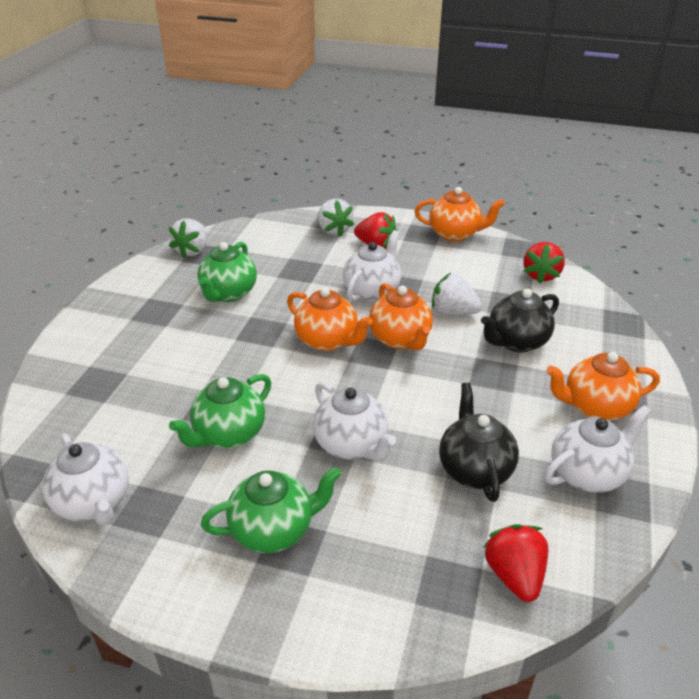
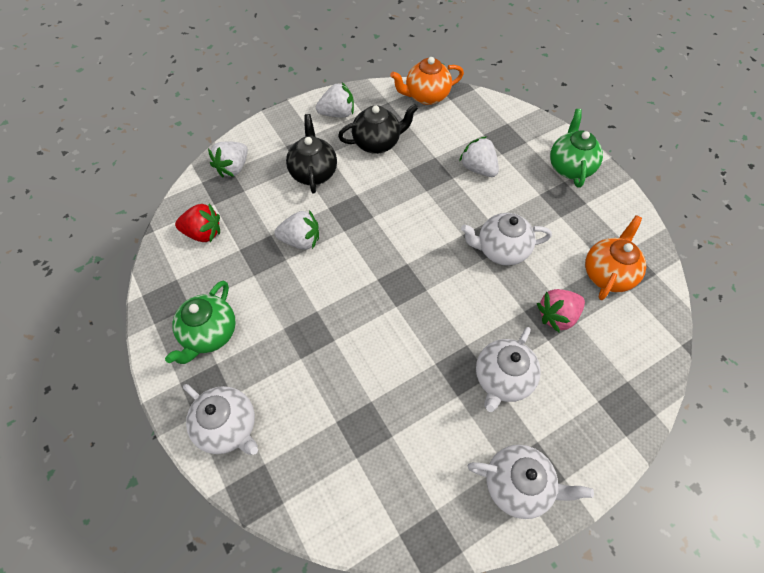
green teapot: 3 -> 2
orange teapot: 4 -> 2
pink strawberry: 0 -> 1
red strawberry: 3 -> 1
white strawberry: 3 -> 4

